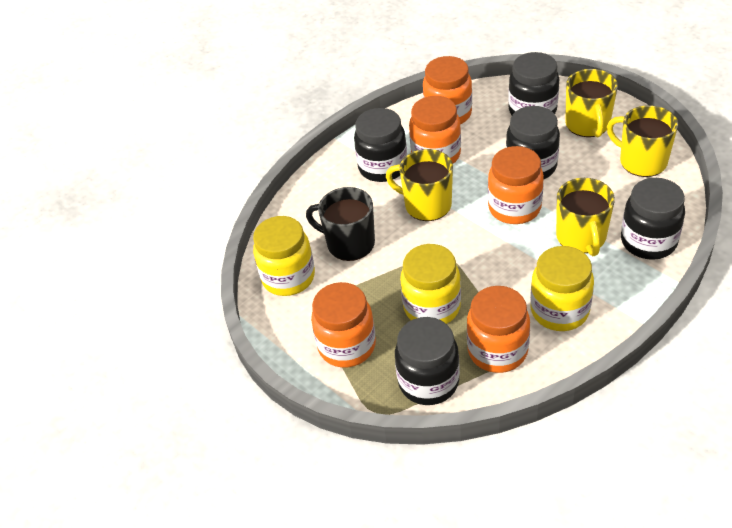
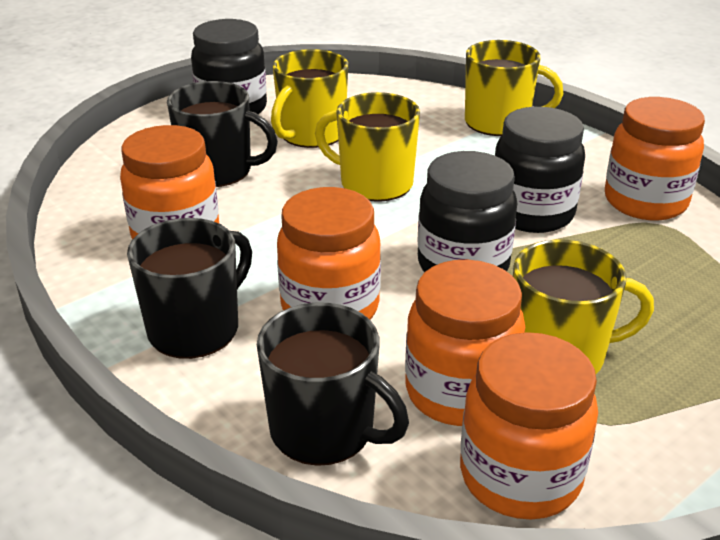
black jar: 5 -> 3
black mug: 1 -> 3
yellow jar: 3 -> 0

